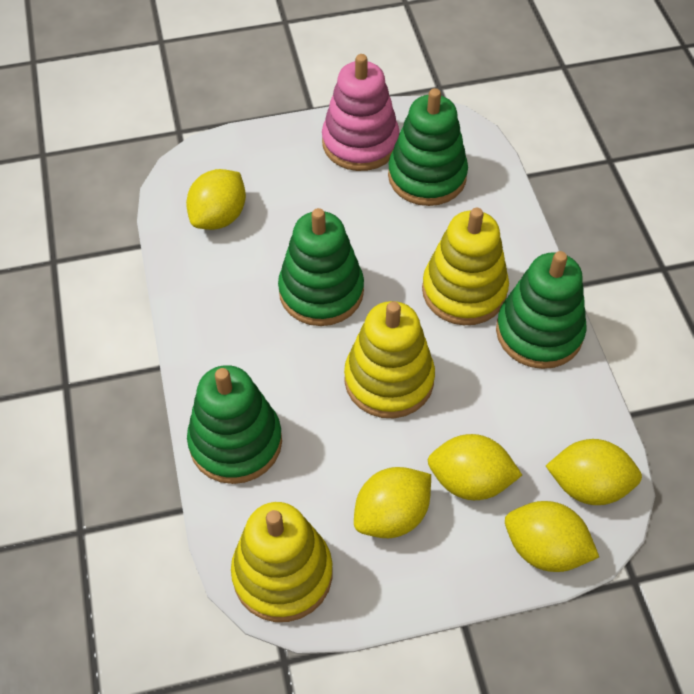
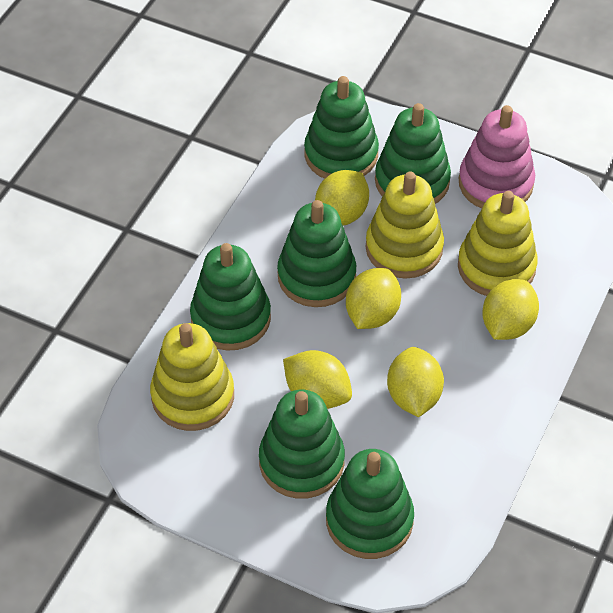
green stacking toy: 4 -> 6

